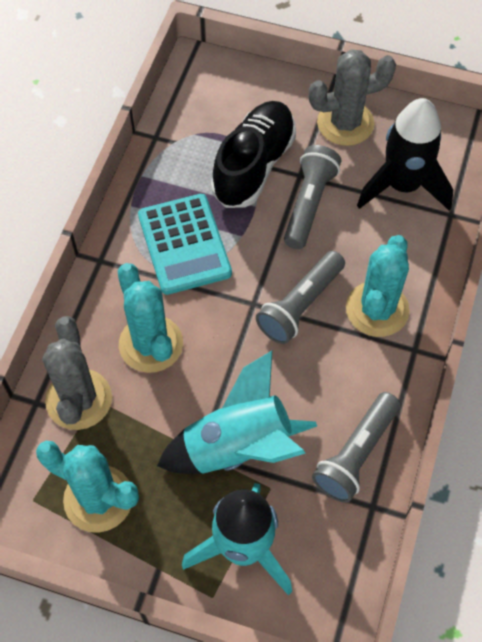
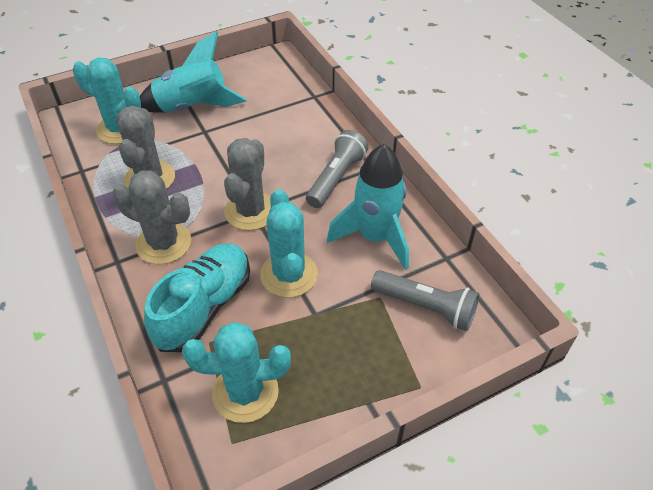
black rocket: 1 -> 0
black shoe: 1 -> 0
grey cactus: 2 -> 3
grey flashlight: 3 -> 2
turquoise calculator: 1 -> 0
turquoise shoe: 0 -> 1

